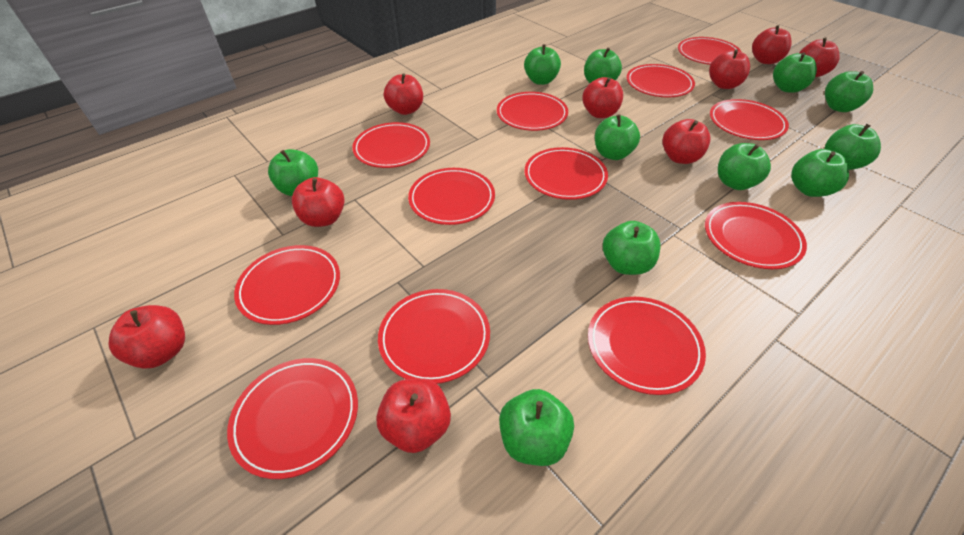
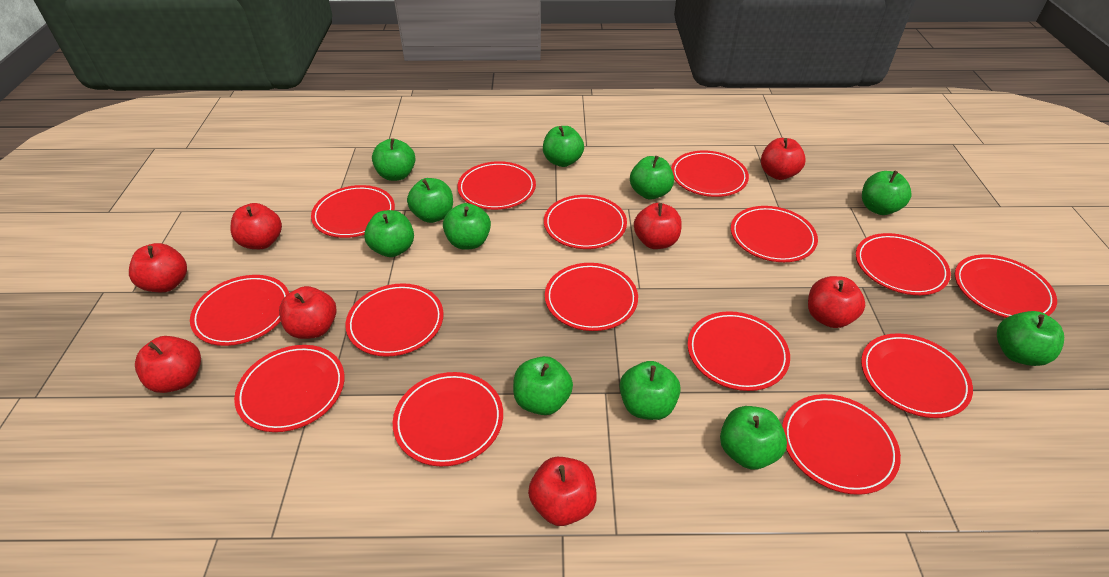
red apple: 9 -> 8
red plate: 12 -> 15

